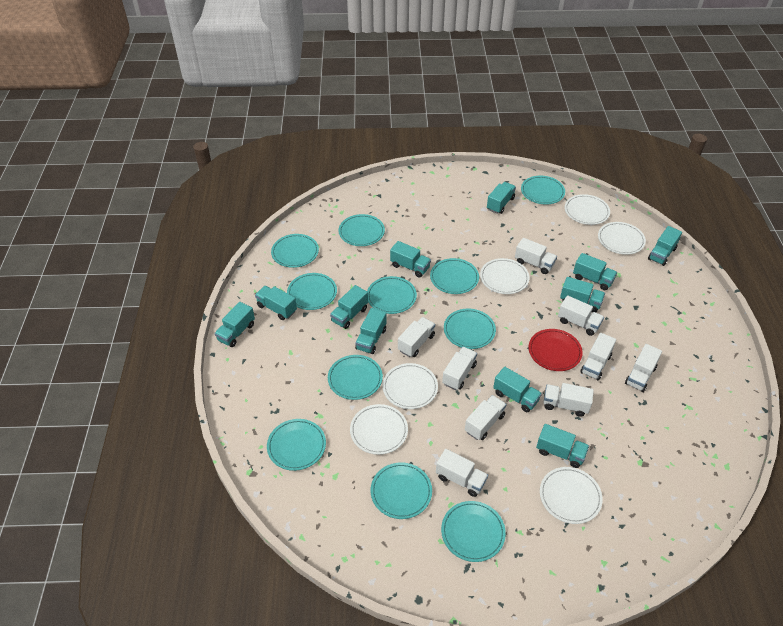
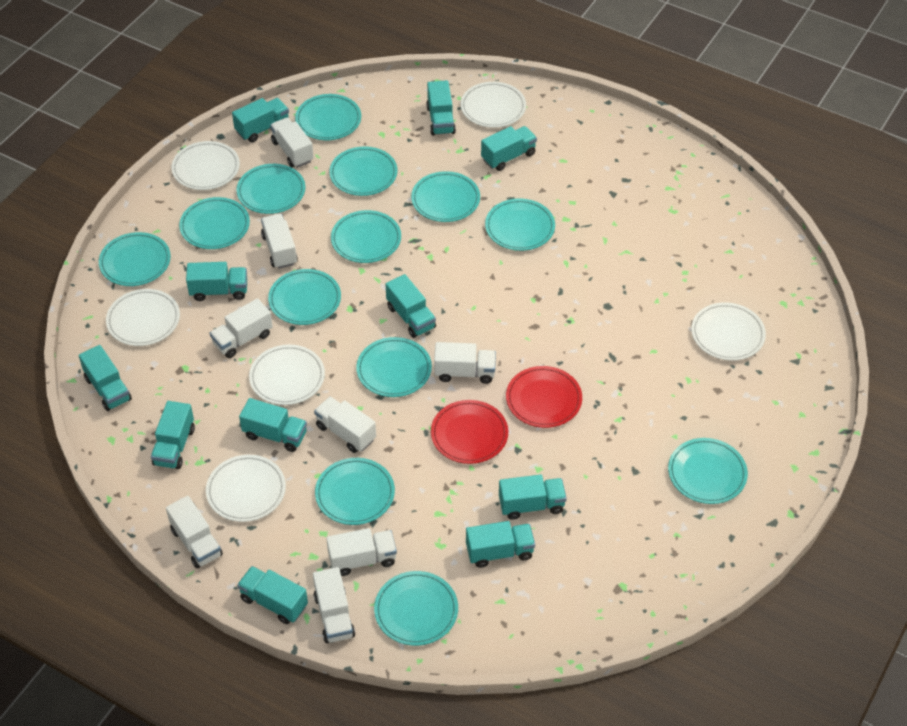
red plate: 1 -> 2
turquoise plate: 11 -> 13
white truck: 9 -> 8

